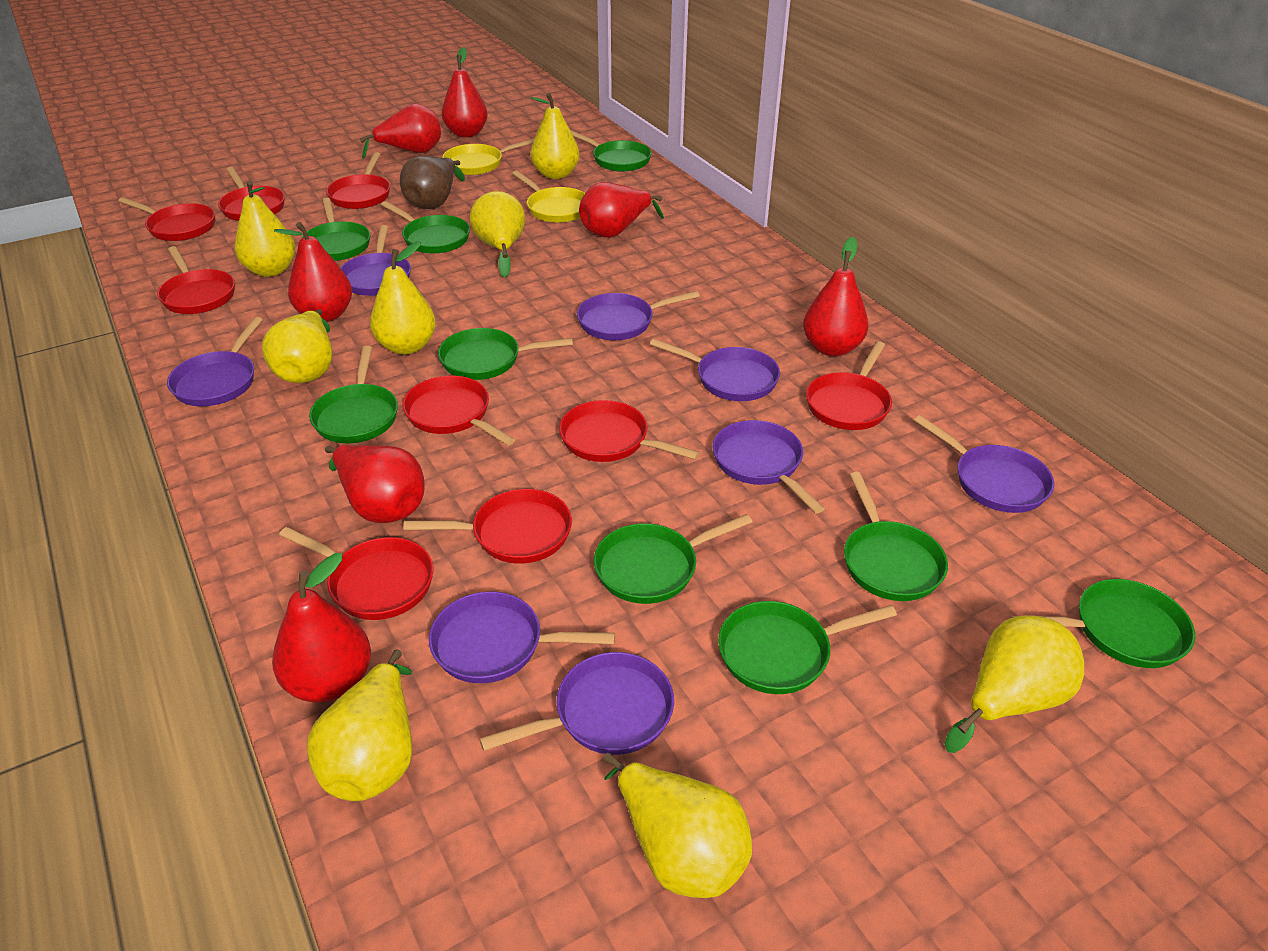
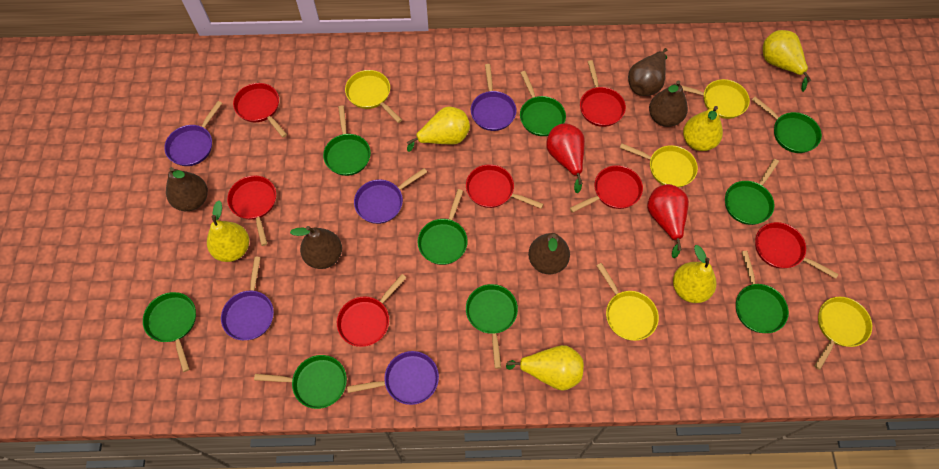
brown pear: 1 -> 5
purple pan: 8 -> 5
red pan: 9 -> 7
red pear: 7 -> 2
yellow pan: 2 -> 5
yellow pear: 8 -> 6

